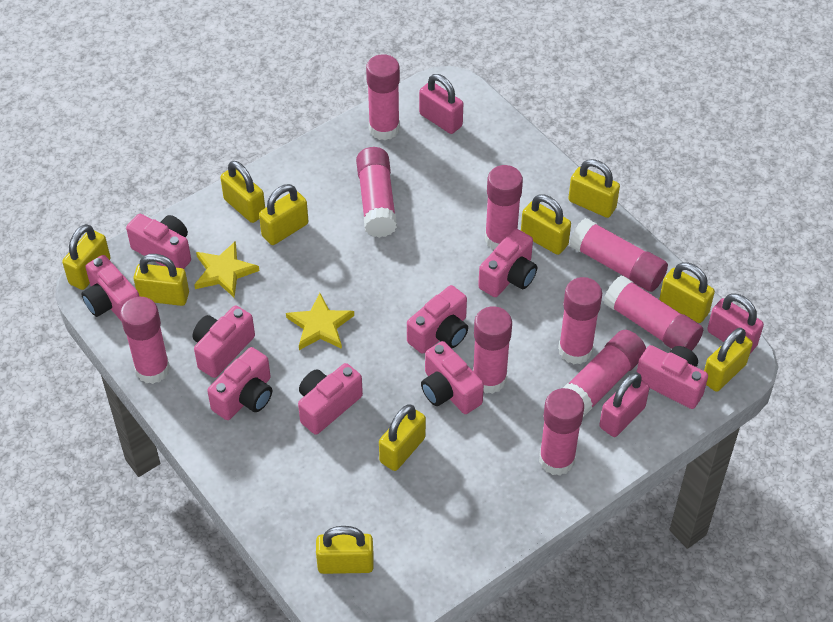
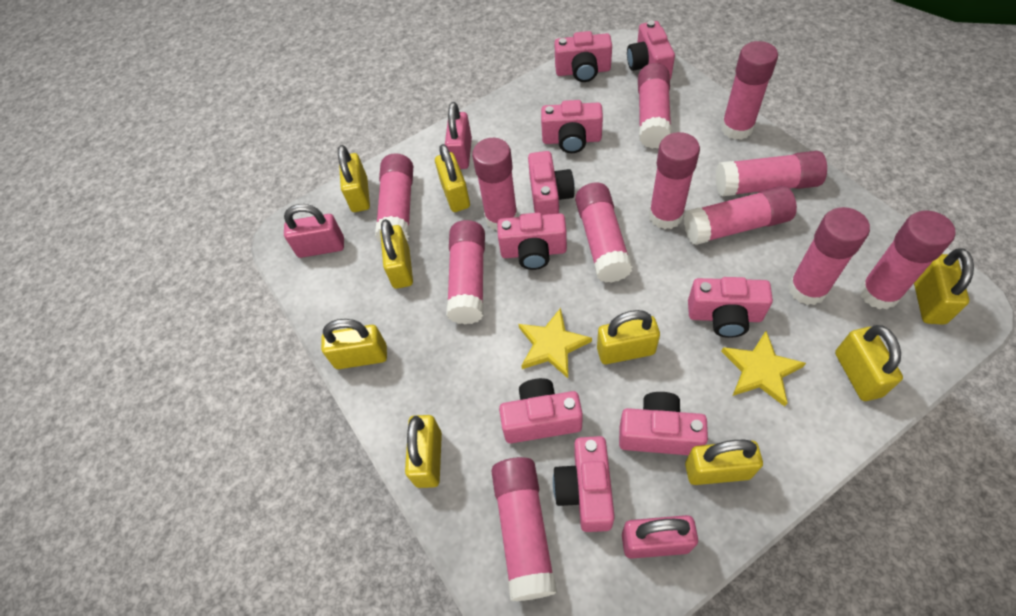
pink glue stick: 10 -> 12
yellow padlock: 10 -> 9

